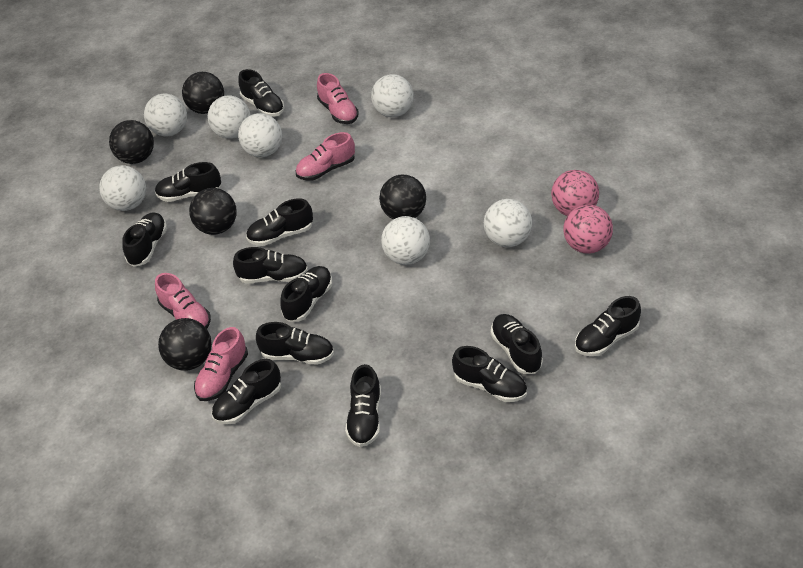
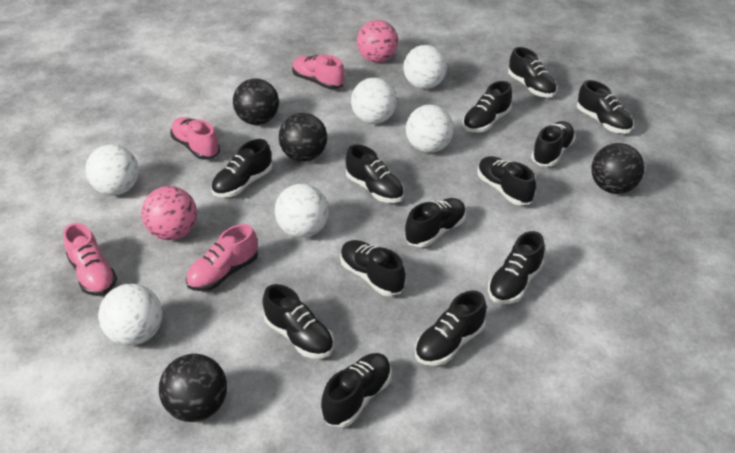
black ball: 5 -> 4
black shoe: 12 -> 13
white ball: 7 -> 6

